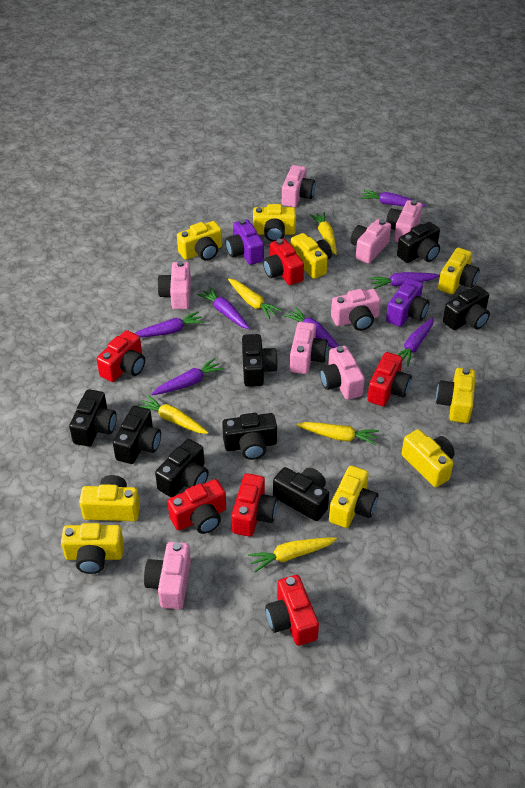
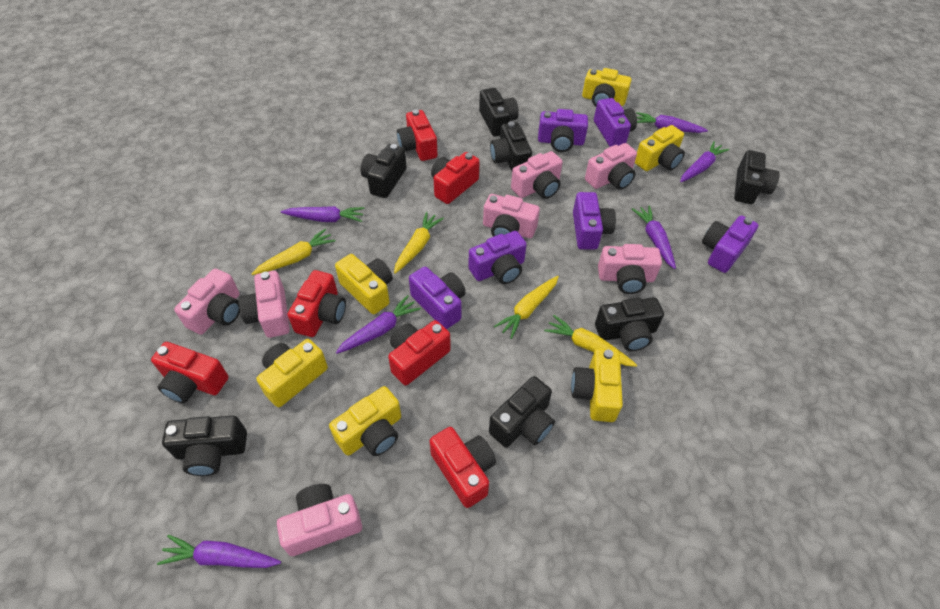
black camera: 8 -> 7
pink camera: 8 -> 7
purple camera: 2 -> 6
purple carrot: 7 -> 6
yellow camera: 9 -> 6
yellow carrot: 5 -> 4

